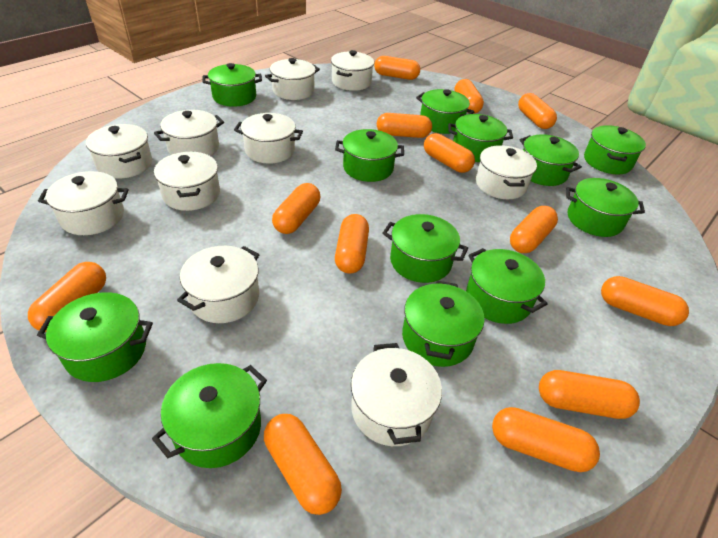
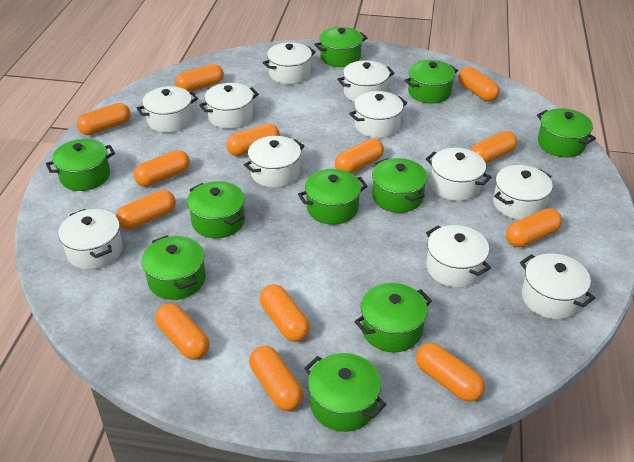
green pot: 12 -> 10
white pot: 10 -> 11

